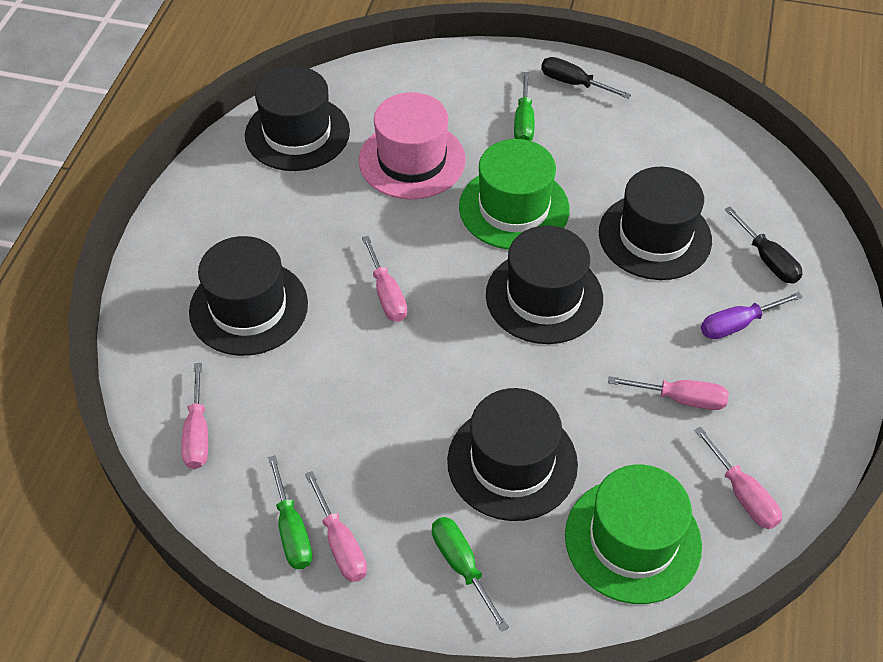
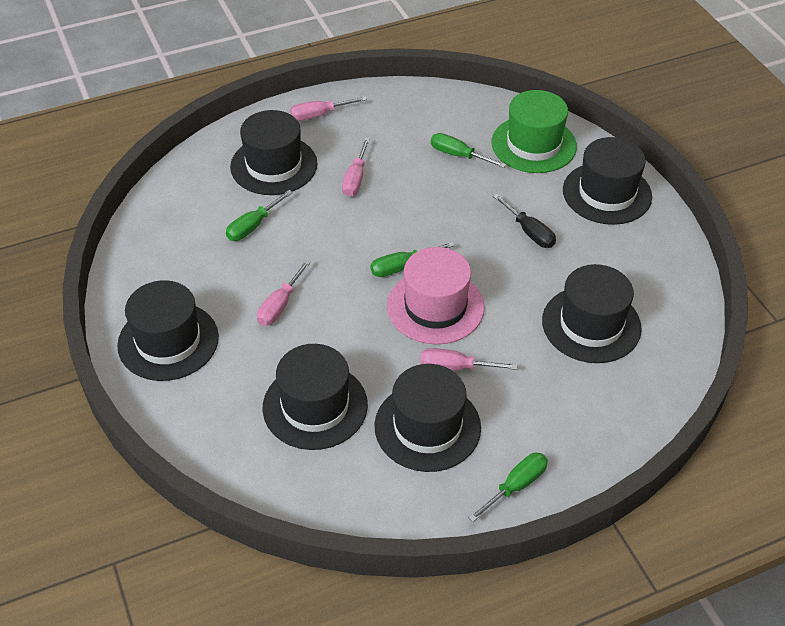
black hat: 5 -> 6
black screwdriver: 2 -> 1
green hat: 2 -> 1
green screwdriver: 3 -> 4
pink screwdriver: 5 -> 4
purple screwdriver: 1 -> 0

